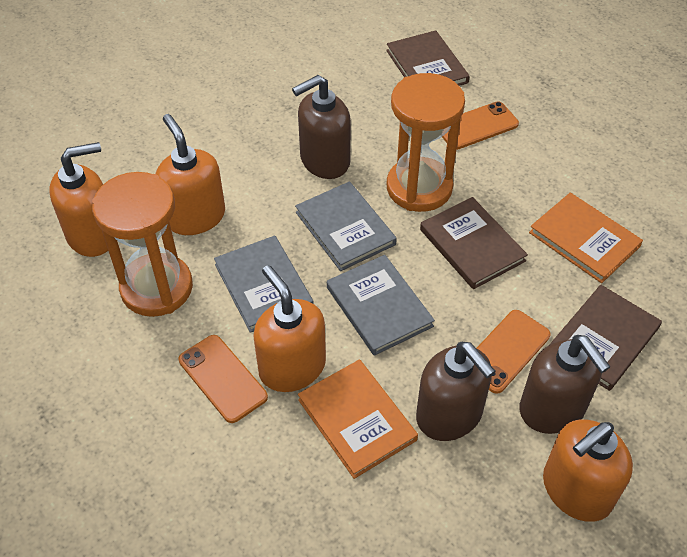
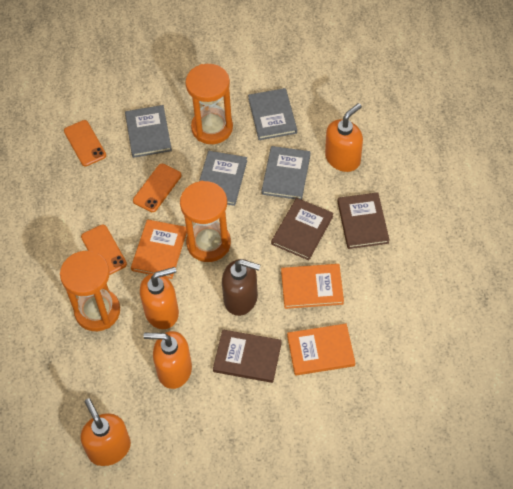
brown soap dispenser: 3 -> 1
grey book: 3 -> 4
orange book: 2 -> 3
orange hourglass: 2 -> 3

